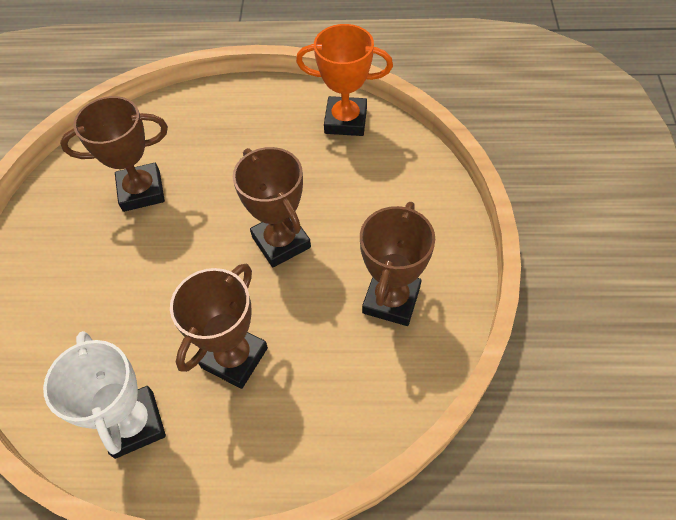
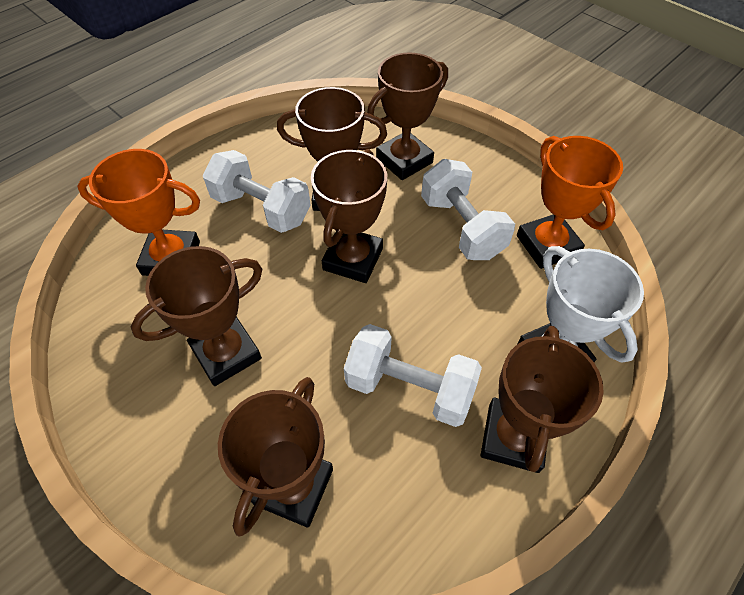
brown trophy: 4 -> 6
orange trophy: 1 -> 2
white dumbbell: 0 -> 3

